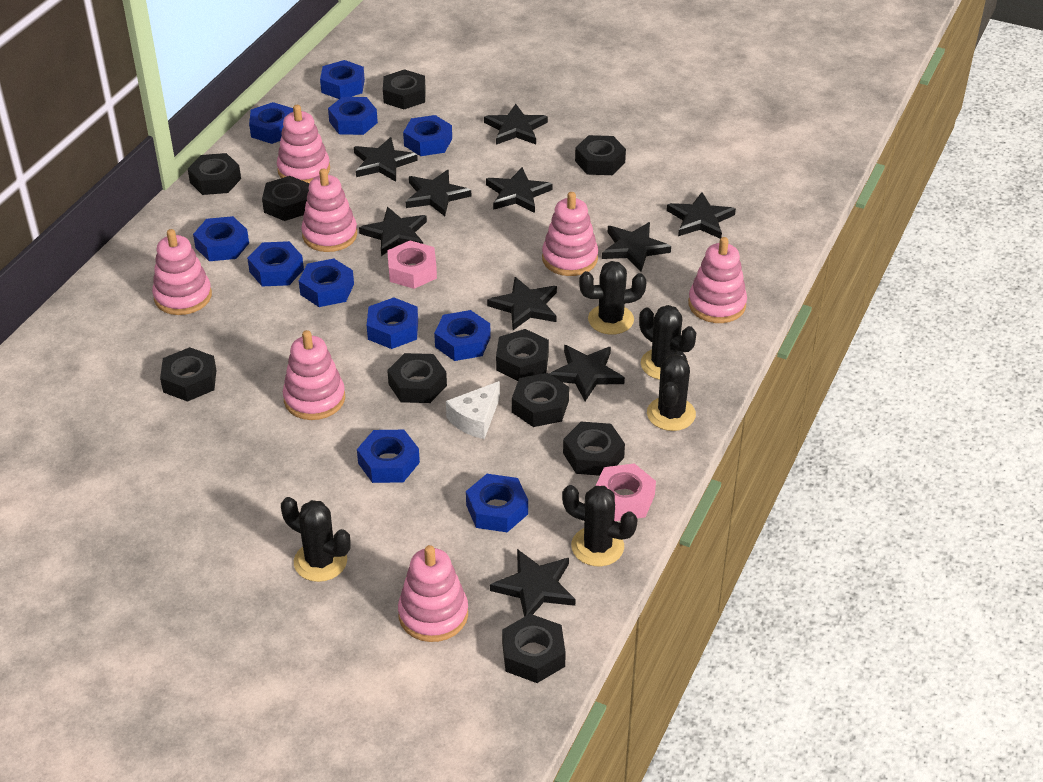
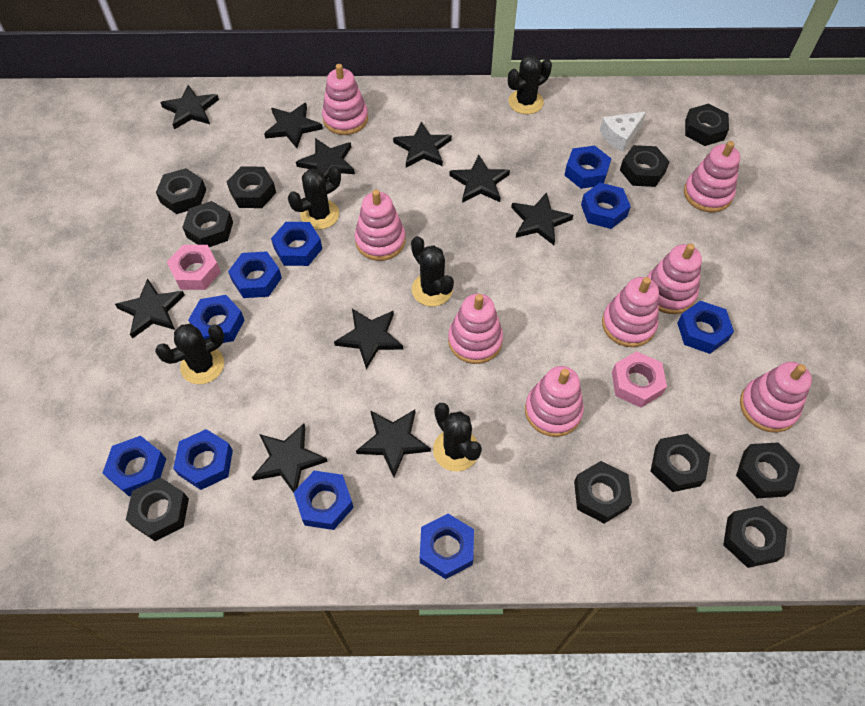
blue nut: 11 -> 10
pink stacking toy: 7 -> 8

